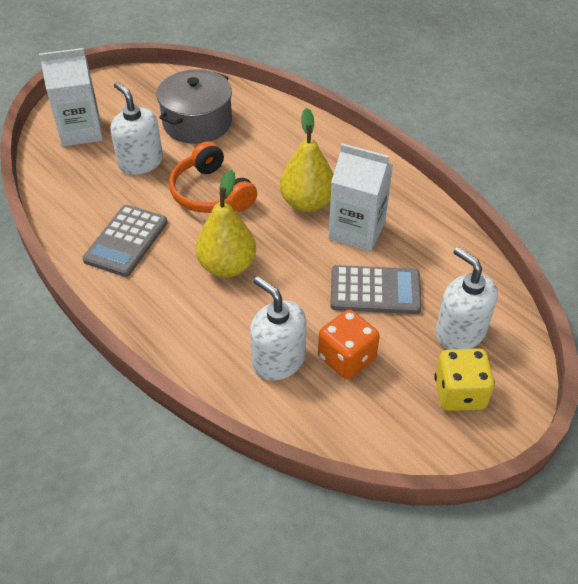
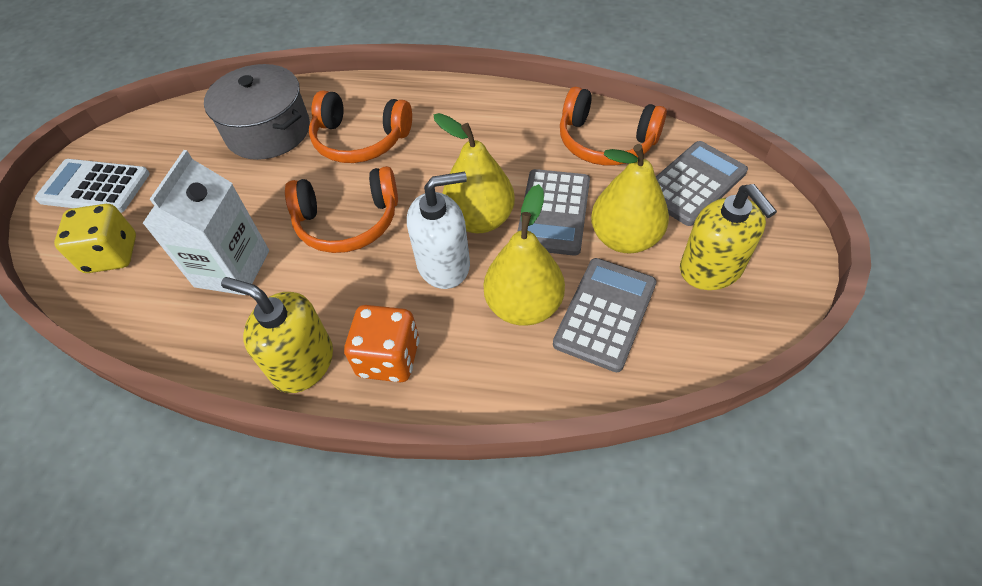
grey calculator: 2 -> 3
orange headphones: 1 -> 3
white calculator: 0 -> 1
white carton: 2 -> 1
white soap dispenser: 3 -> 1
yellow pear: 2 -> 3
yellow soap dispenser: 0 -> 2

